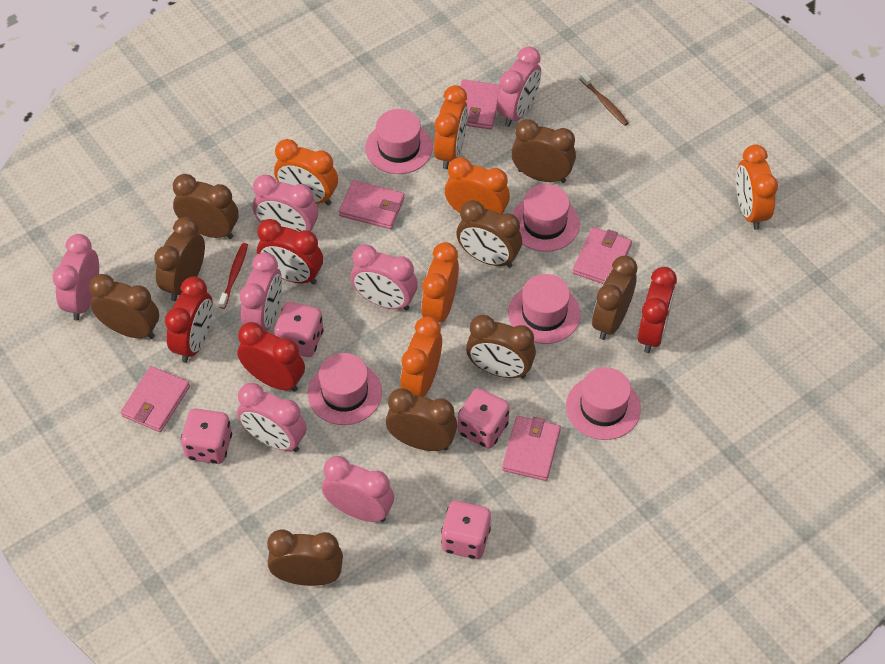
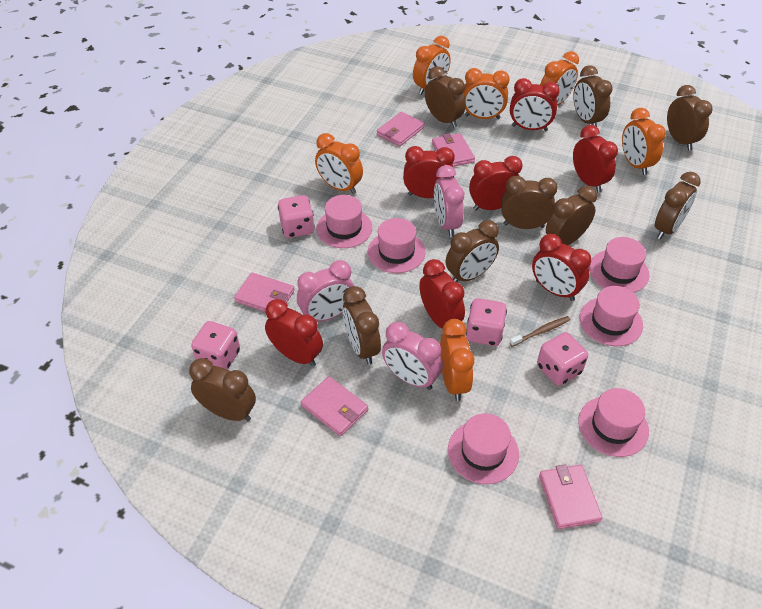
pink clock: 7 -> 3
pink hat: 5 -> 6
red clock: 4 -> 7
red toothbrush: 1 -> 0

